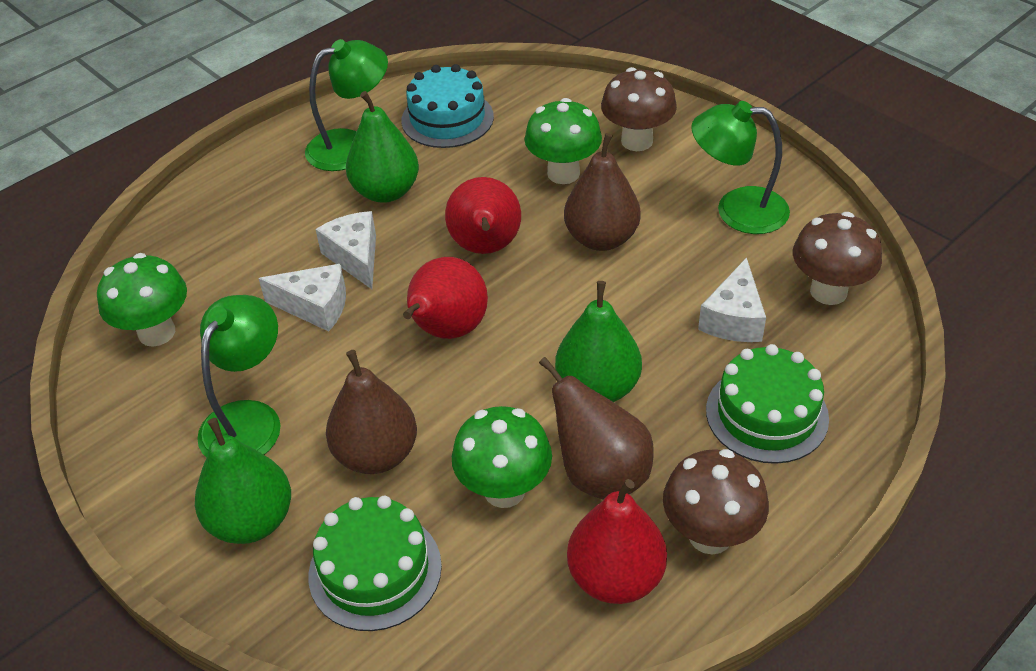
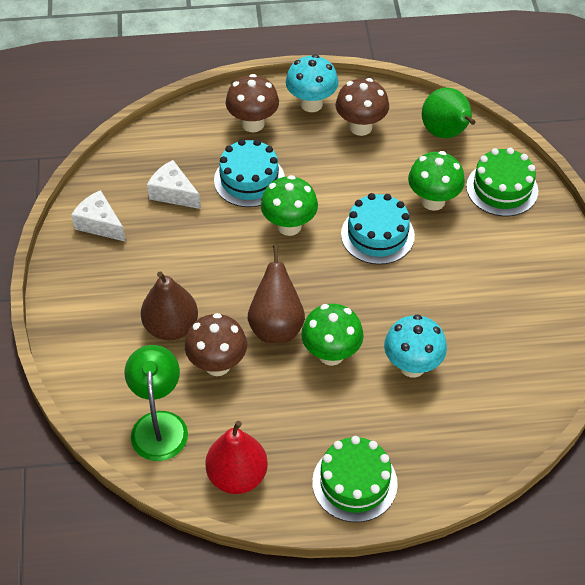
brown pear: 3 -> 2
green lamp: 3 -> 1
green pear: 3 -> 1
red pear: 3 -> 1
turquoise cake: 1 -> 2
turquoise mushroom: 0 -> 2
white cheese: 3 -> 2

